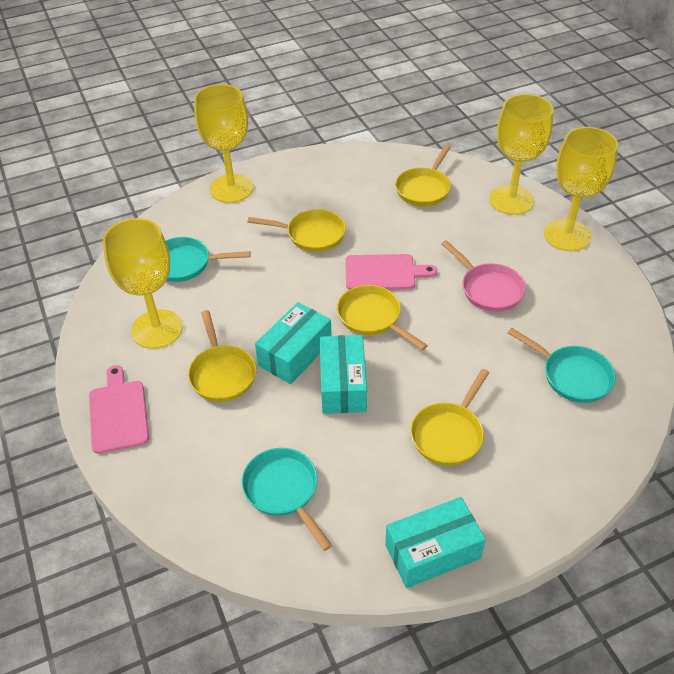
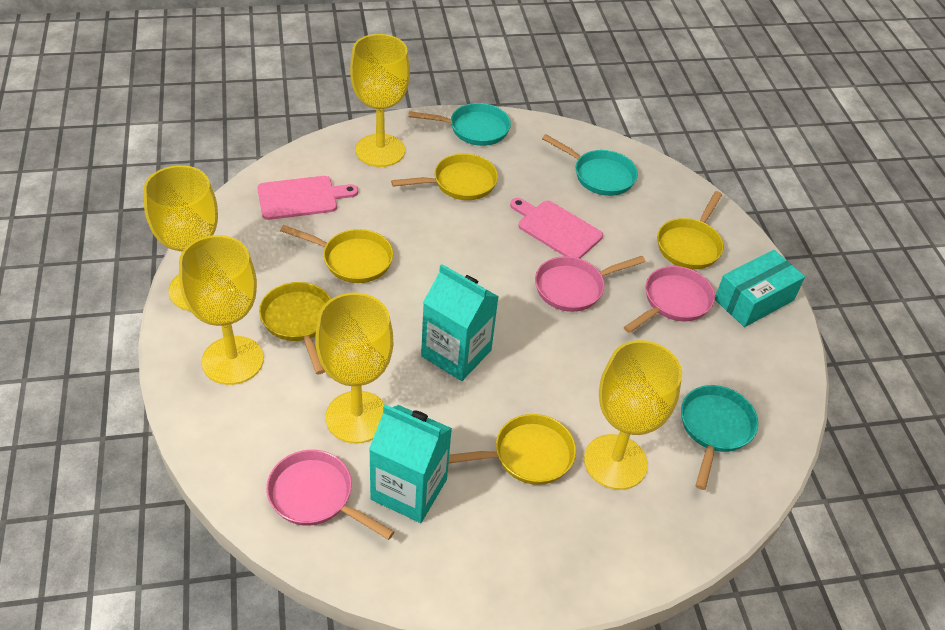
pink pan: 1 -> 3
turquoise box: 3 -> 1
turquoise carton: 0 -> 2
yellow goblet: 4 -> 5

